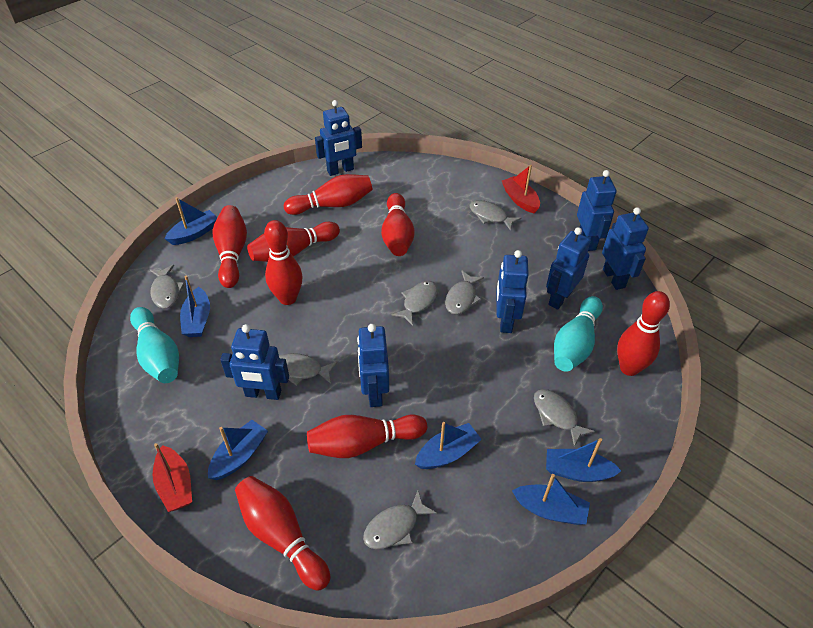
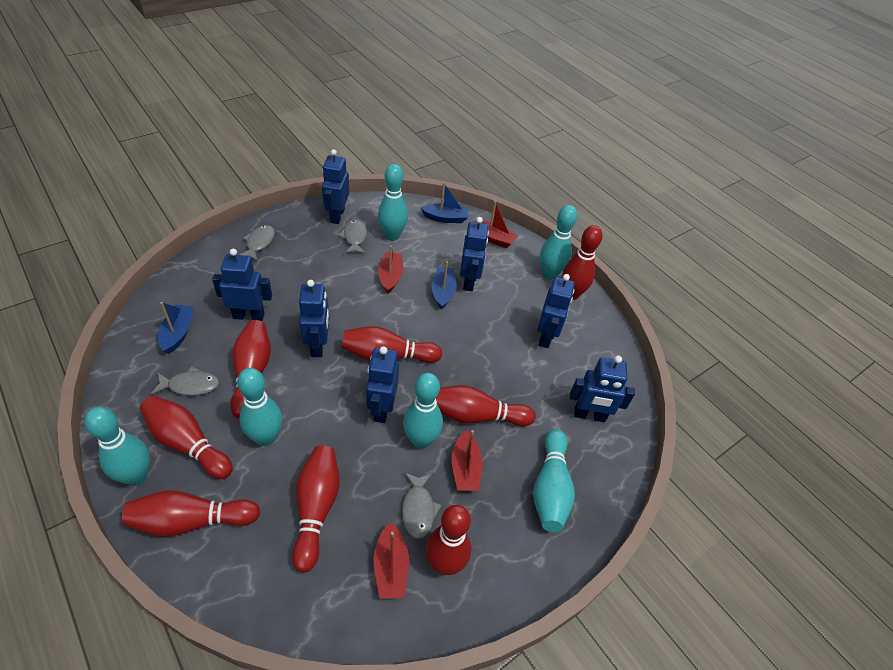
blue boat: 6 -> 3
grey fish: 7 -> 4
red boat: 2 -> 4
turquoise bowling pin: 2 -> 6

